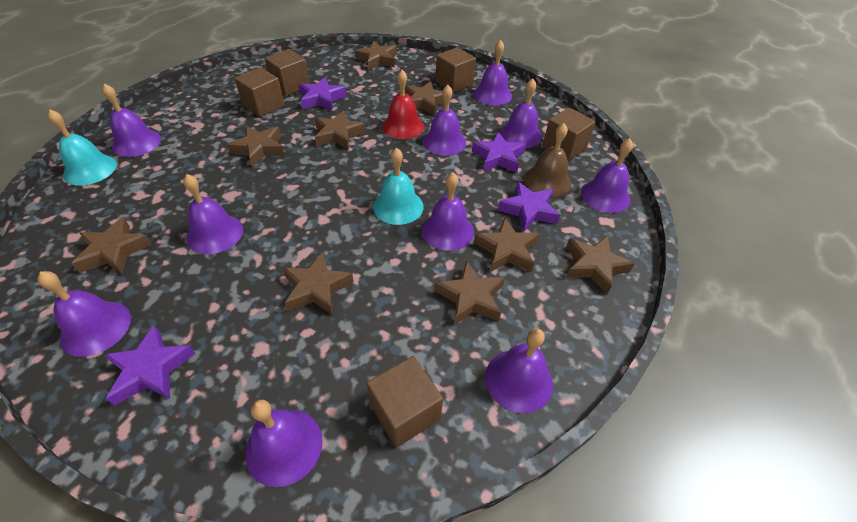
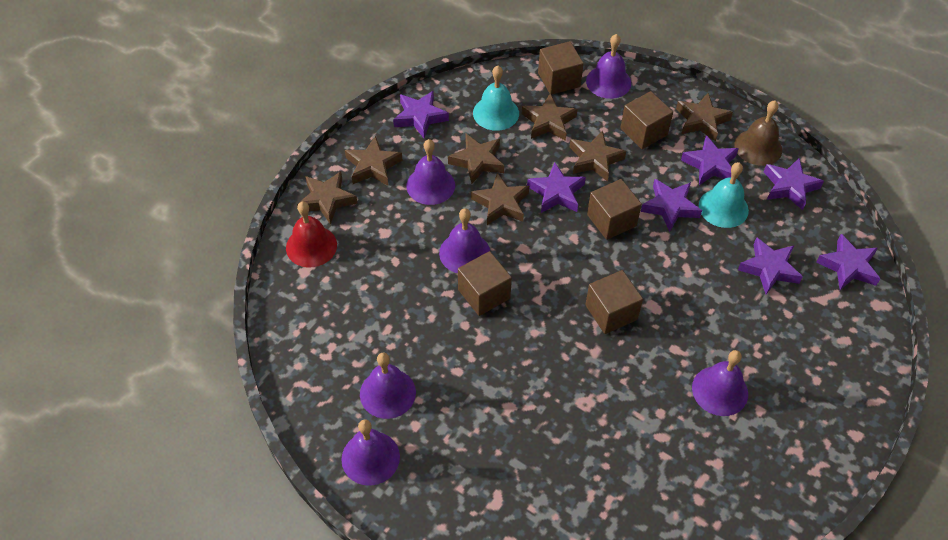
brown star: 9 -> 7
purple bell: 10 -> 6
purple star: 4 -> 7

